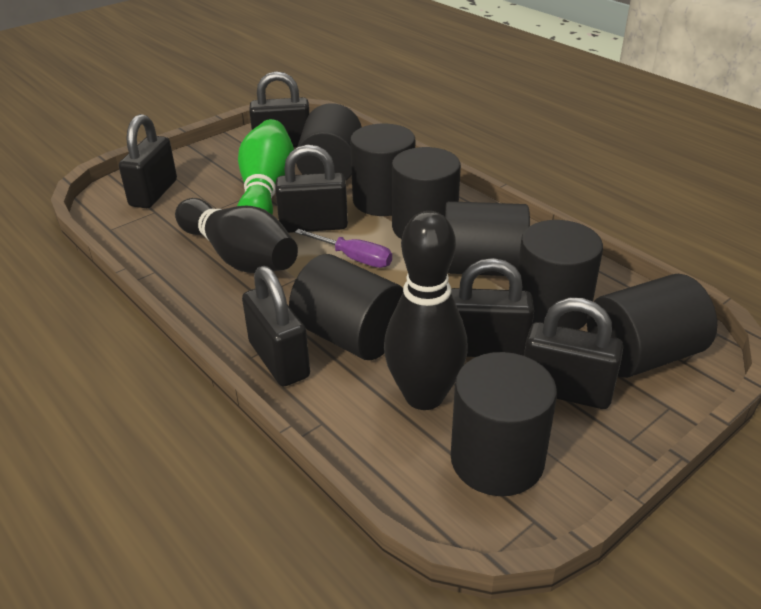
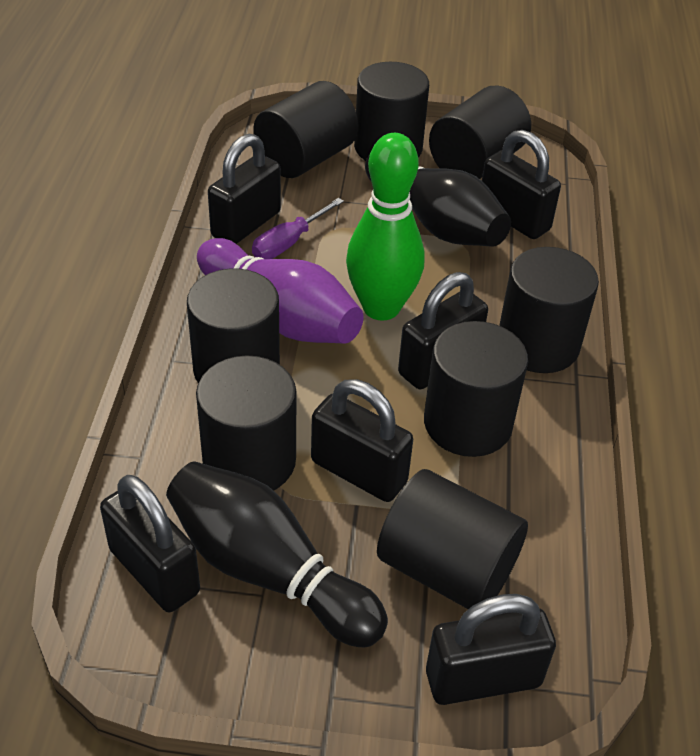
purple bowling pin: 0 -> 1

